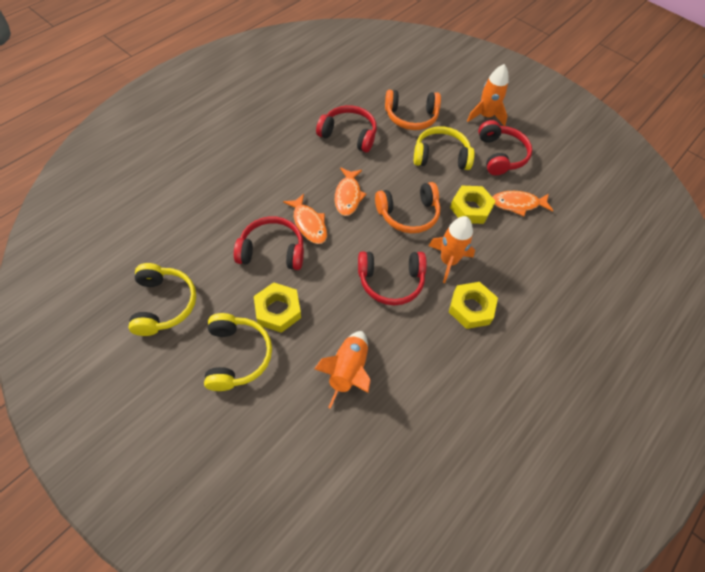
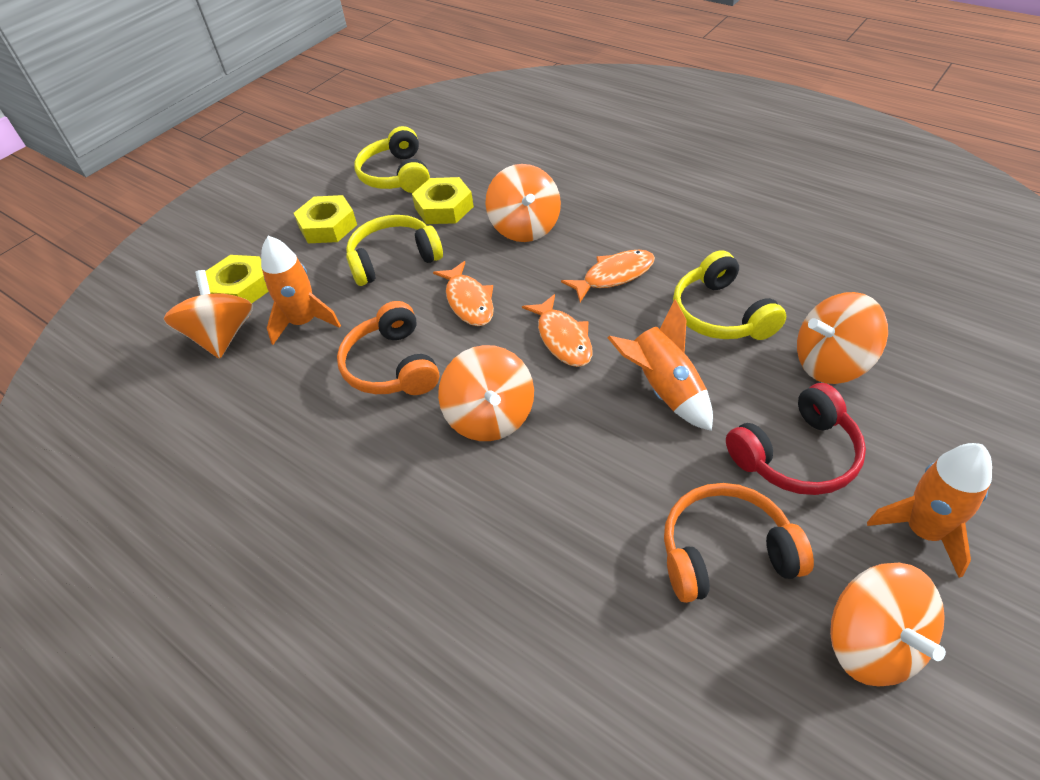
orange spinning top: 0 -> 5
red headphones: 4 -> 1

